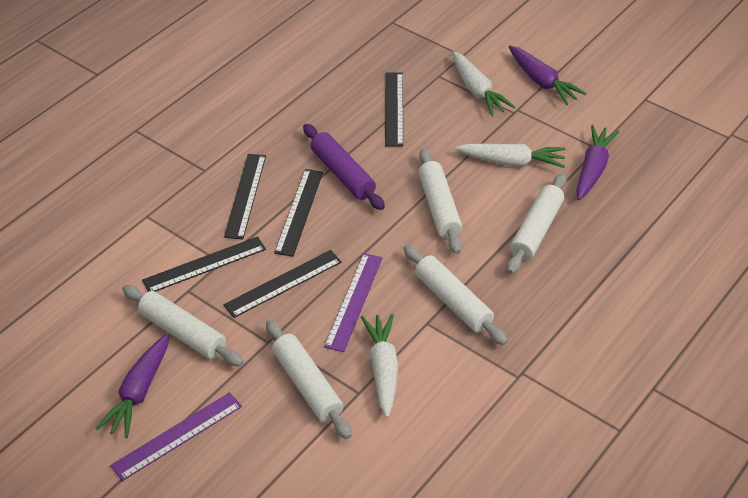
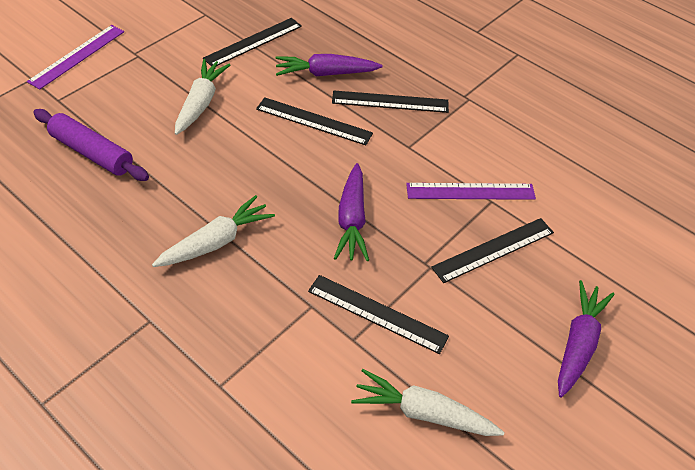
white rolling pin: 5 -> 0

